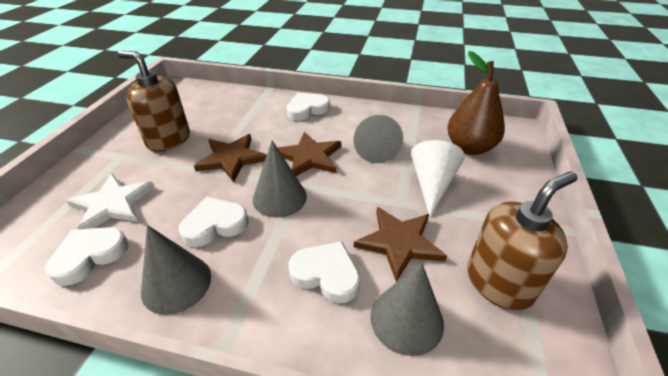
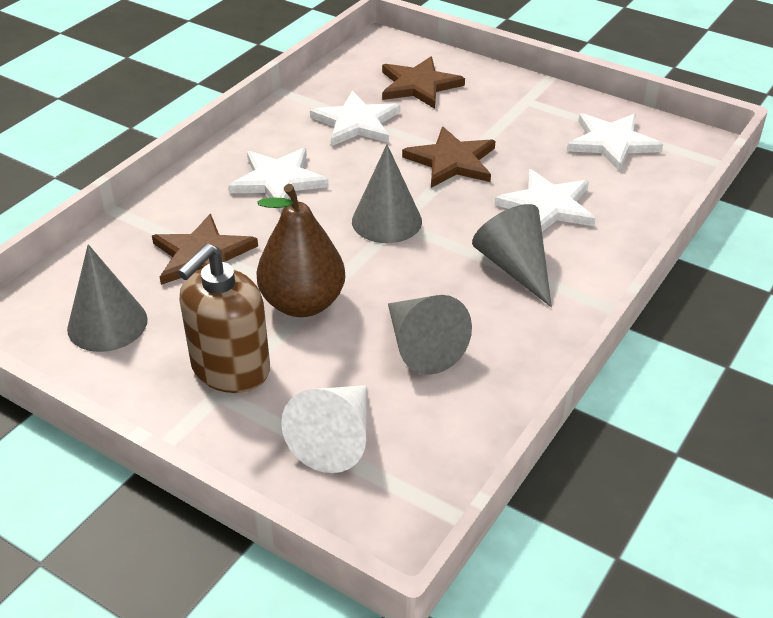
brown soap dispenser: 2 -> 1
white heart: 4 -> 0
white star: 1 -> 4

